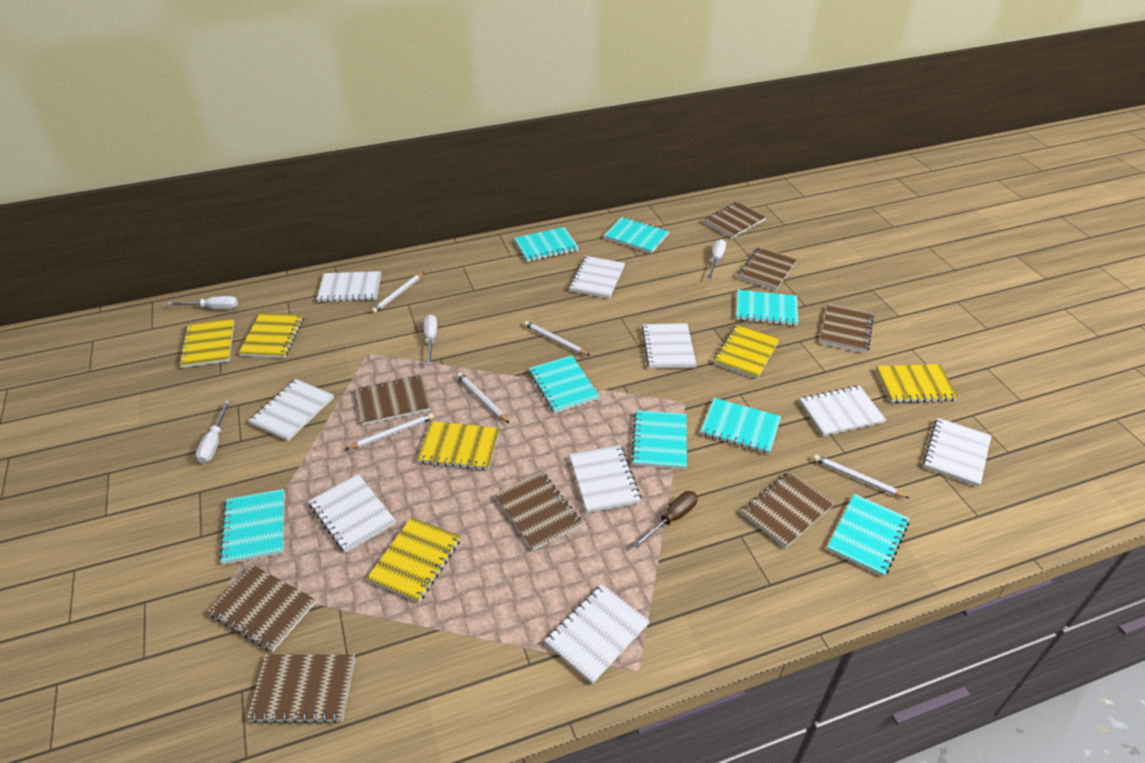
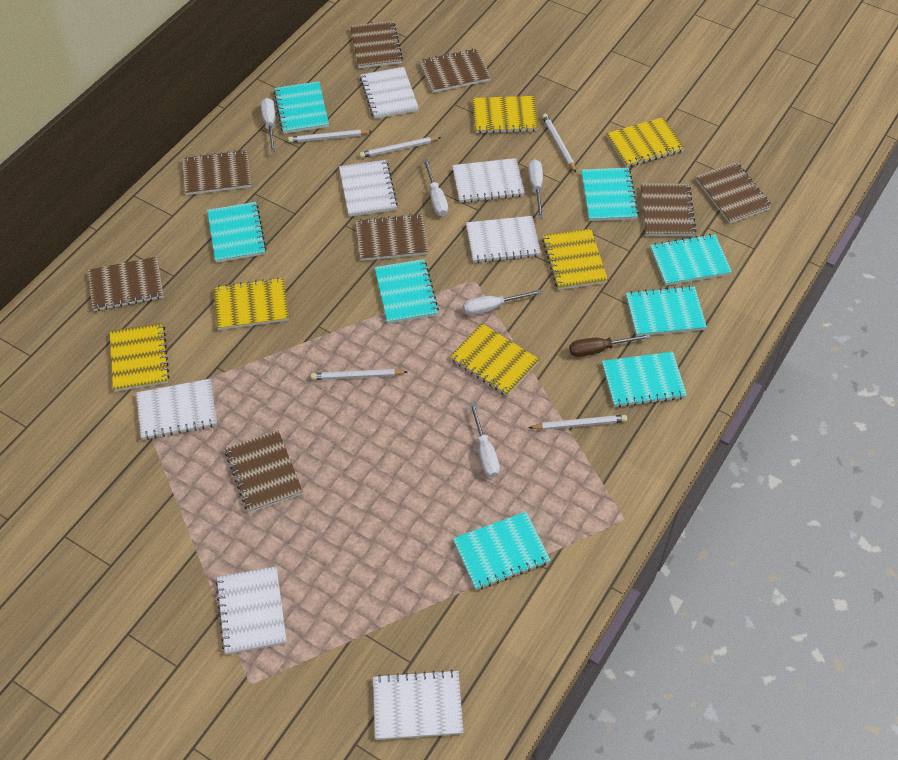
white notebook: 9 -> 7
white screwdriver: 4 -> 5

